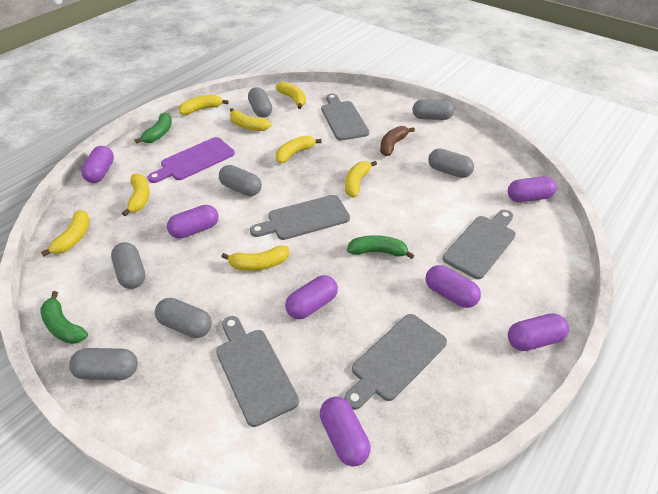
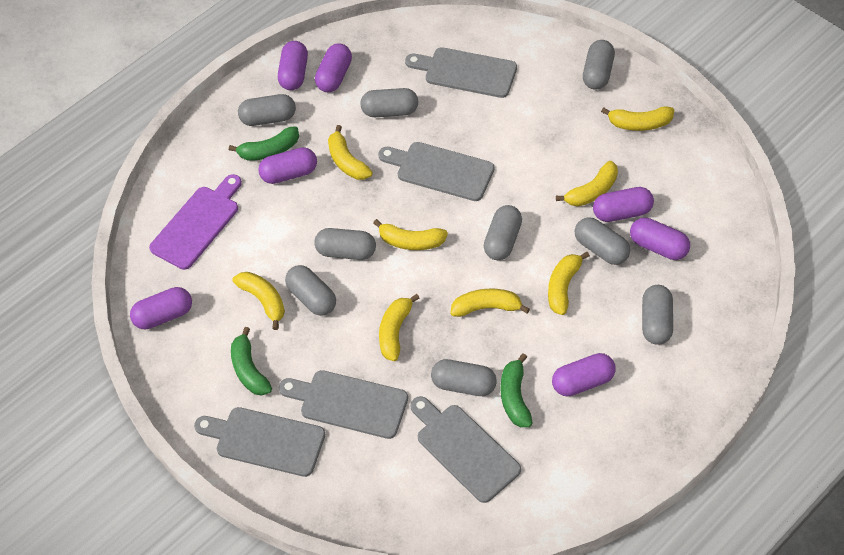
brown banana: 1 -> 0
grey capsule: 7 -> 9

